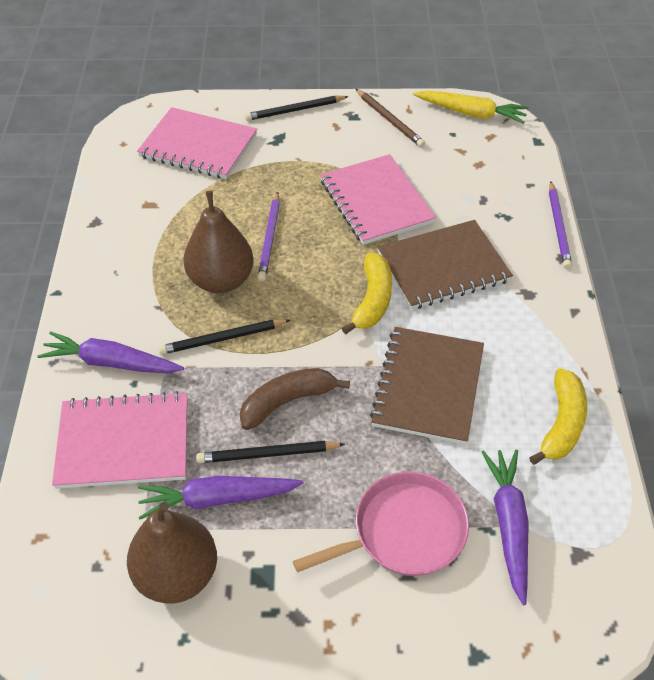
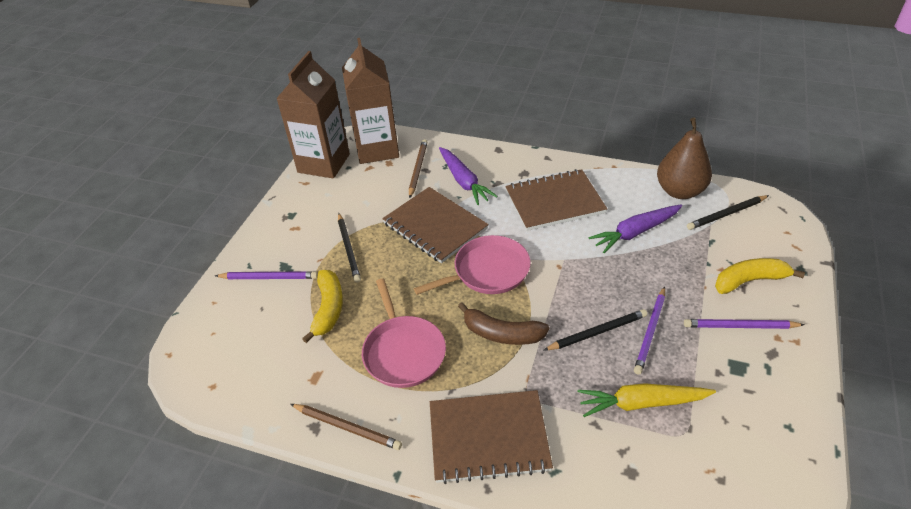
brown carton: 0 -> 2
brown notebook: 2 -> 3
brown pear: 2 -> 1
brown pencil: 1 -> 2
pink notebook: 3 -> 0
pink pan: 1 -> 2
purple carrot: 3 -> 2
purple pencil: 2 -> 3

